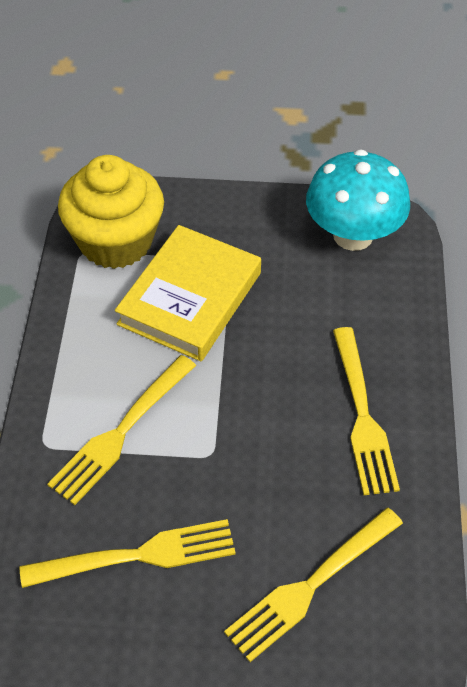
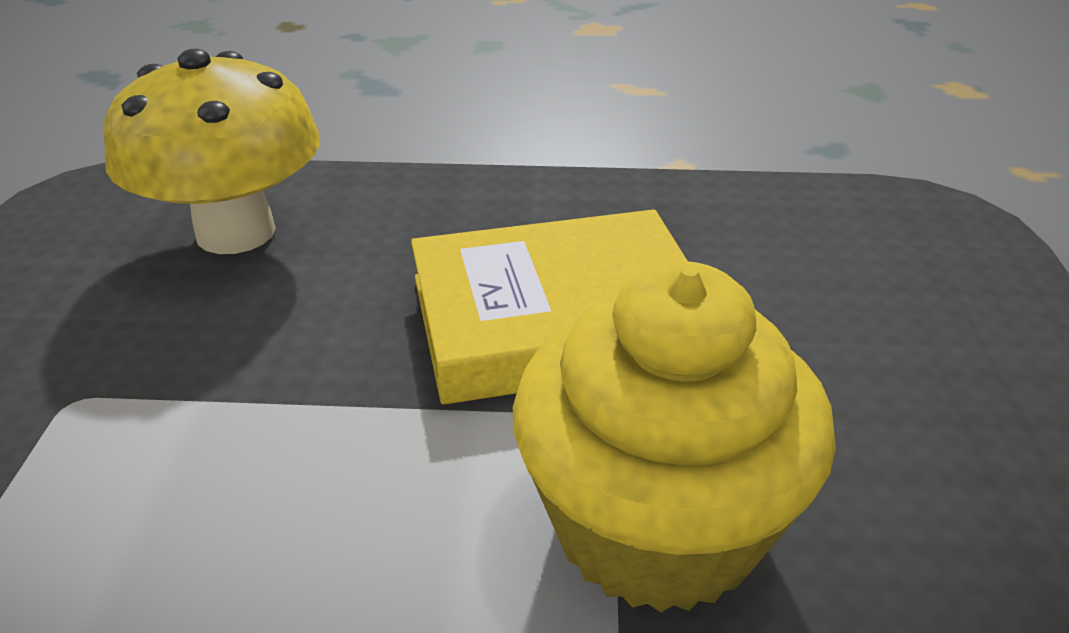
turquoise mushroom: 1 -> 0
yellow fork: 4 -> 0
yellow mushroom: 0 -> 1

